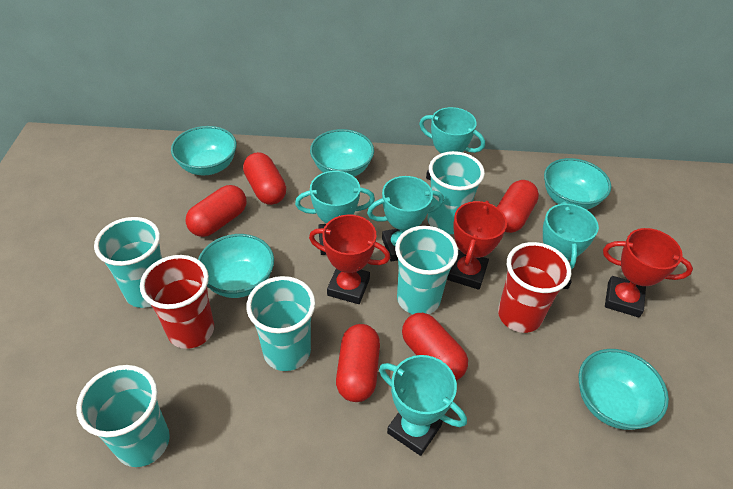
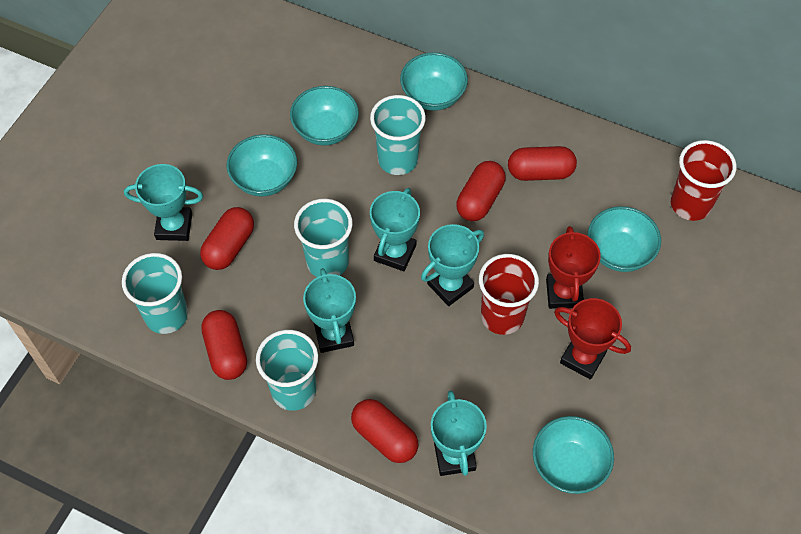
red trophy: 3 -> 2
turquoise cup: 5 -> 4

